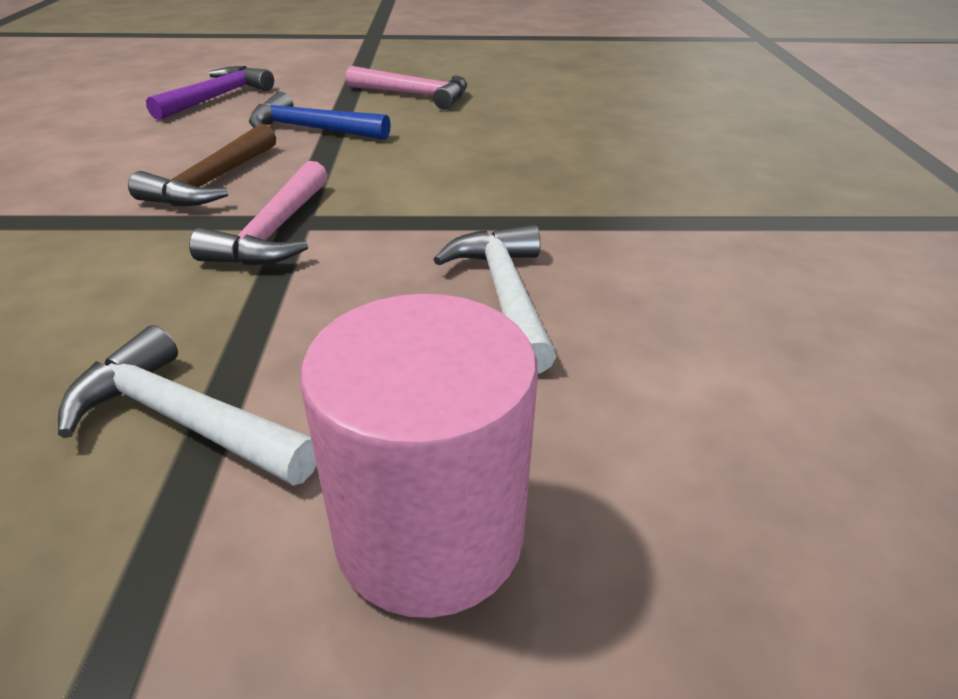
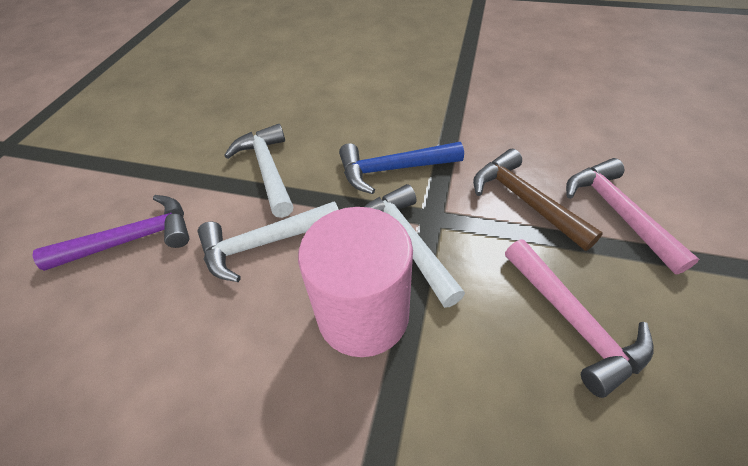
white hammer: 2 -> 3

